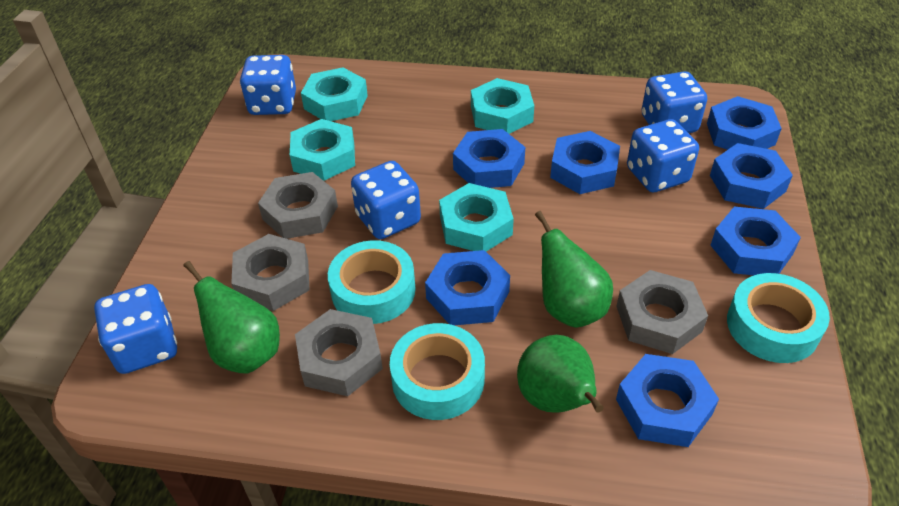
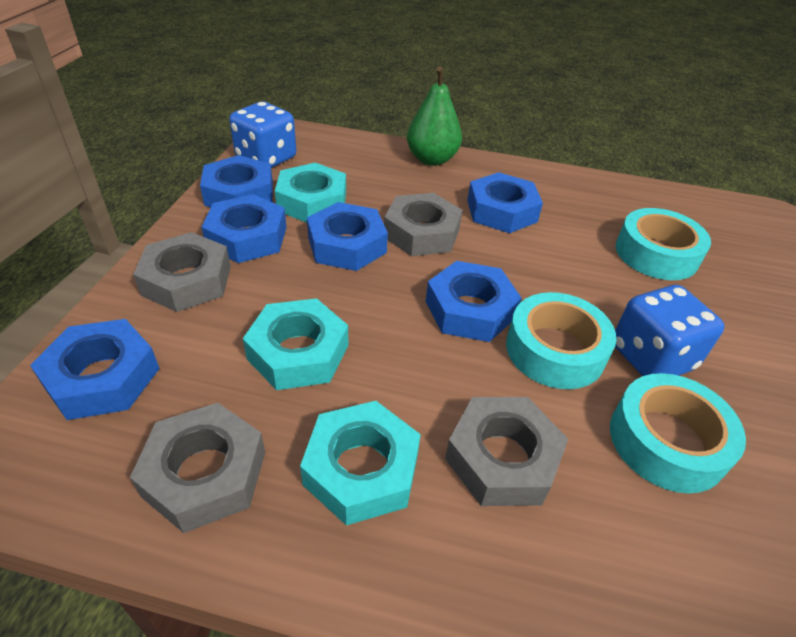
blue dice: 5 -> 2
blue nut: 7 -> 6
green pear: 3 -> 1
turquoise nut: 4 -> 3

